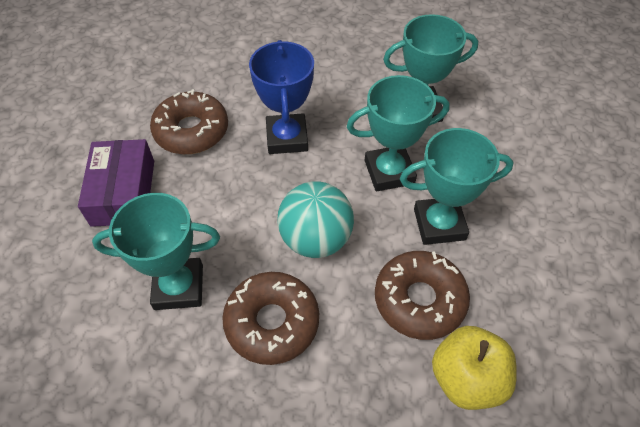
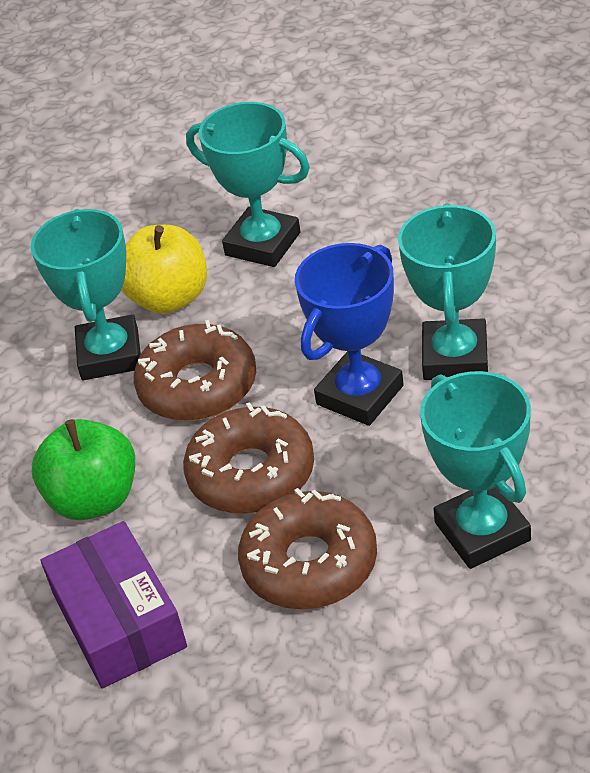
green apple: 0 -> 1
turquoise ball: 1 -> 0

